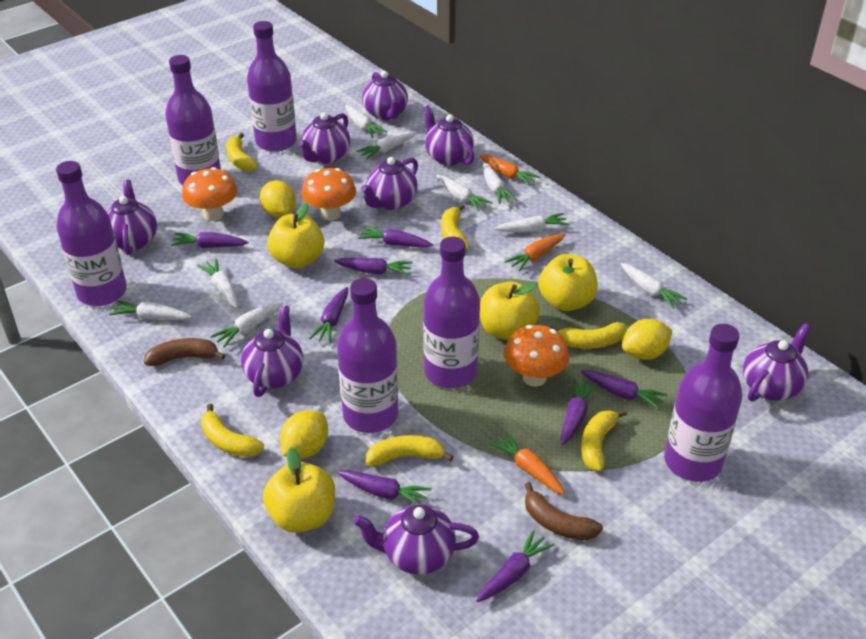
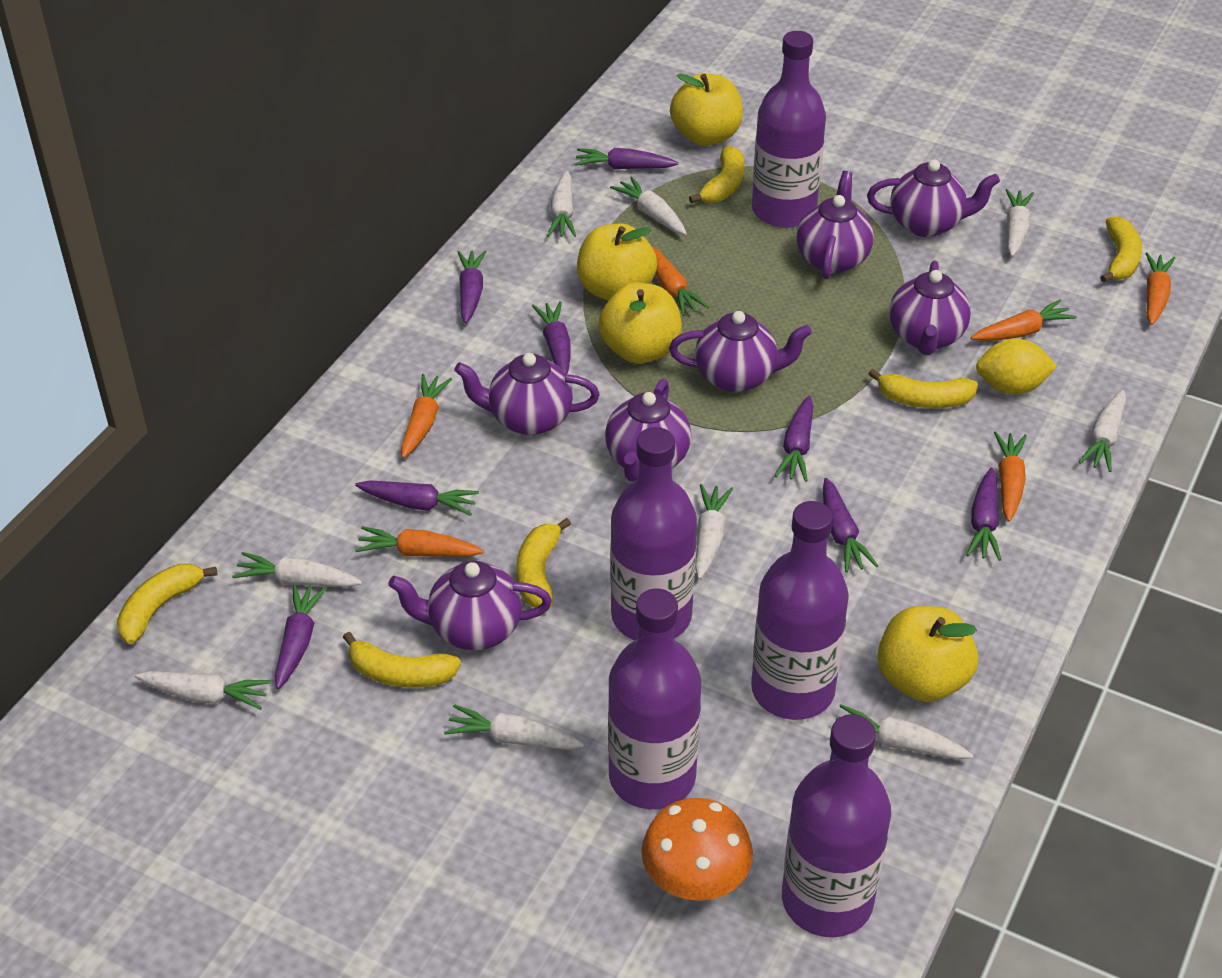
brown banana: 2 -> 0
orange carrot: 3 -> 6
orange mushroom: 3 -> 1
purple bottle: 6 -> 5
purple teapot: 8 -> 7
yellow lemon: 3 -> 1

